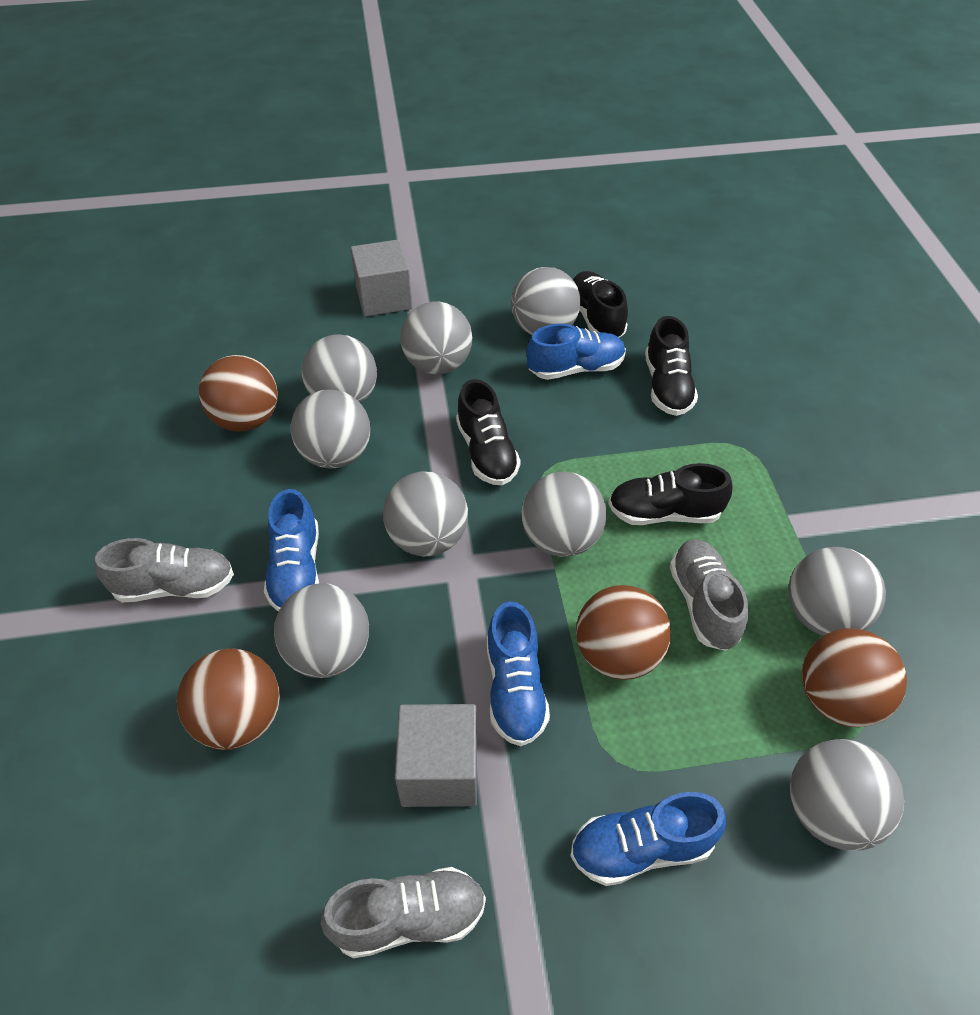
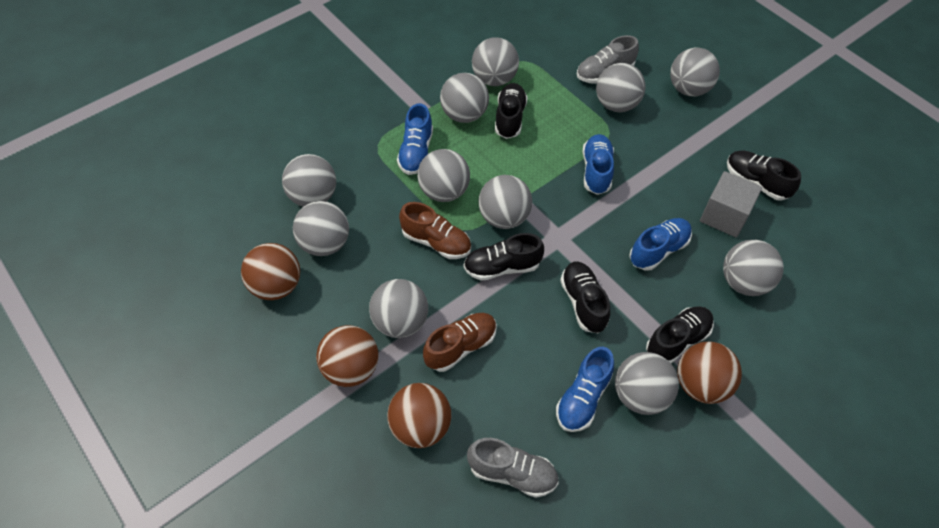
black shoe: 4 -> 5
brown shoe: 0 -> 2
grey ball: 9 -> 11
grey cube: 2 -> 1
grey shoe: 3 -> 2

